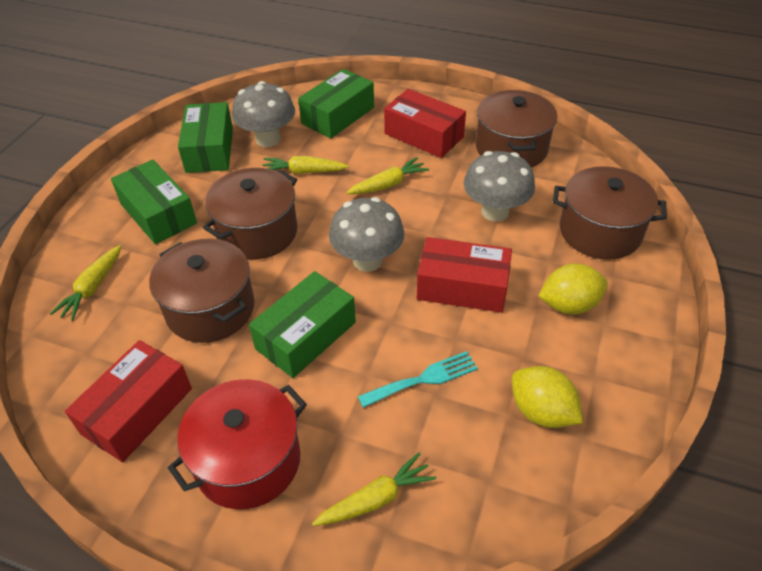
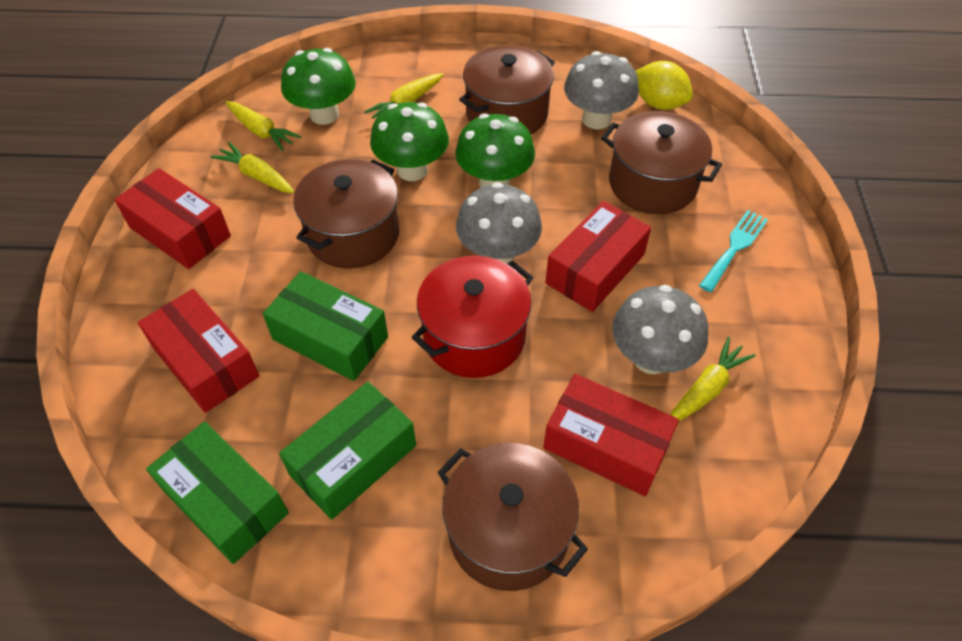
green box: 4 -> 3
green mushroom: 0 -> 3
red box: 3 -> 4
yellow lemon: 2 -> 1

